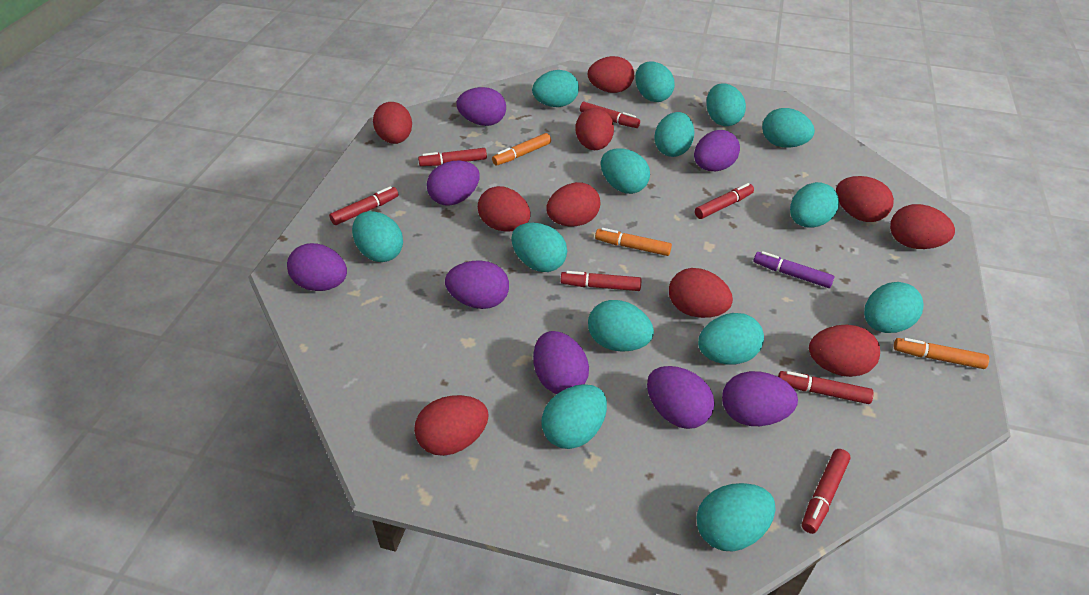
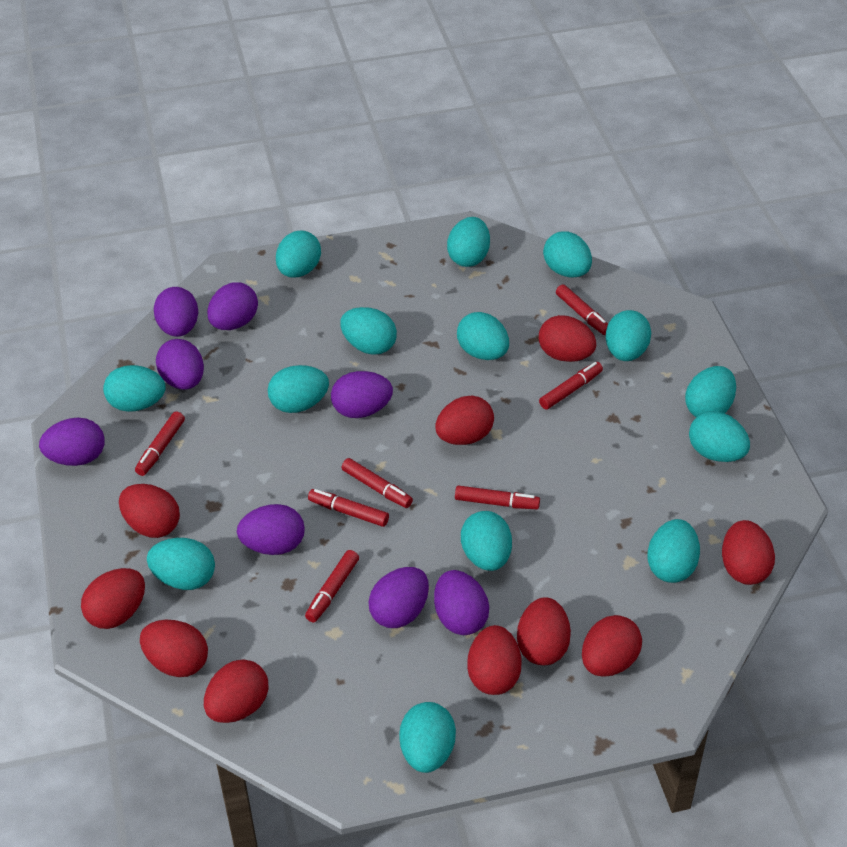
orange marker: 3 -> 0
purple marker: 1 -> 0

